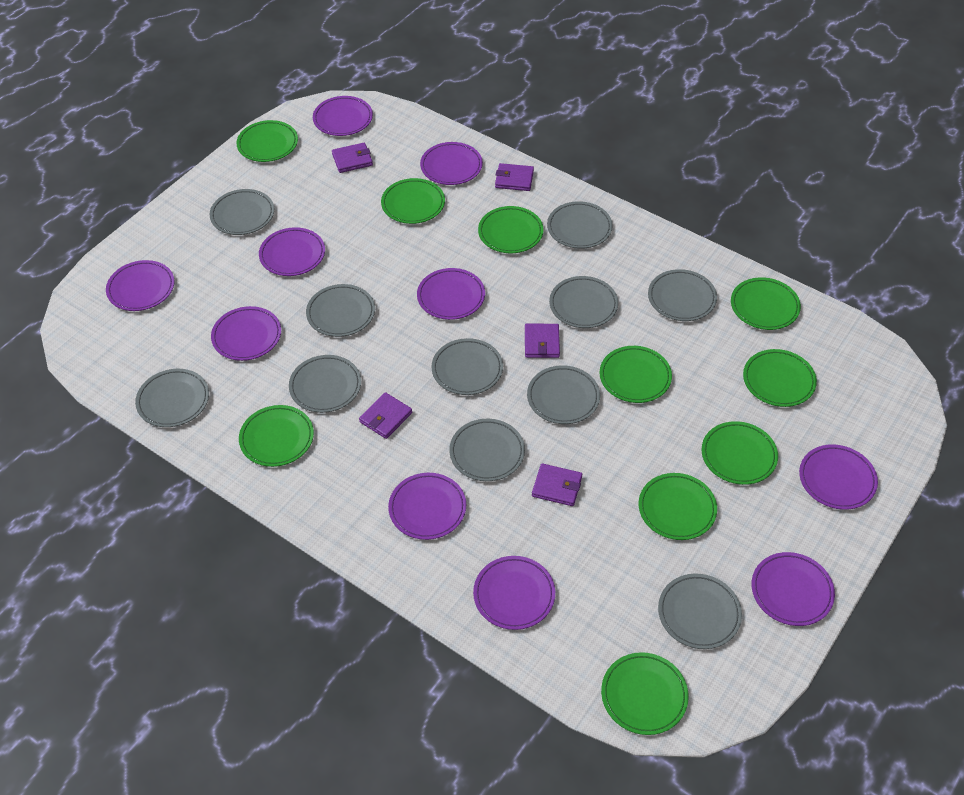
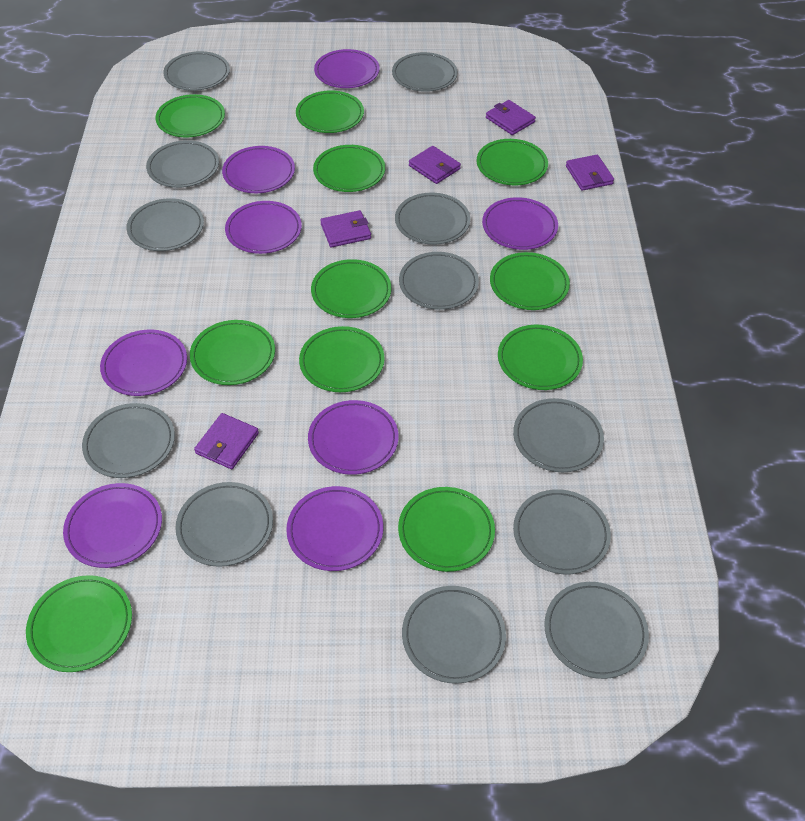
green plate: 10 -> 11
grey plate: 11 -> 12
purple plate: 10 -> 8

